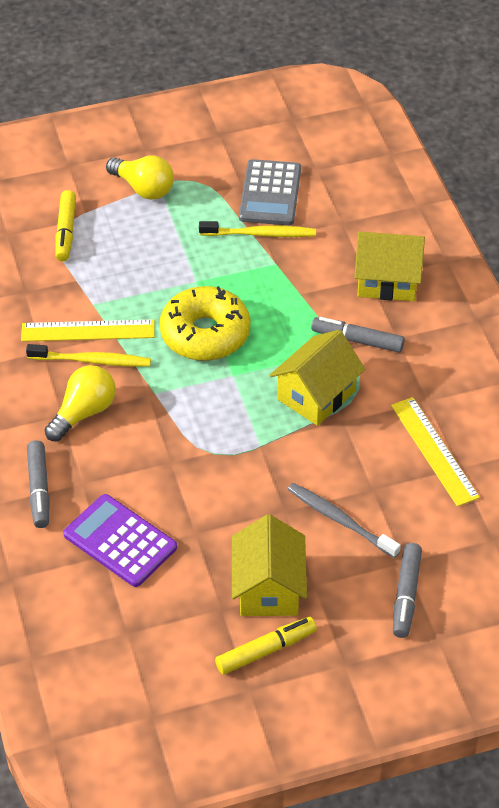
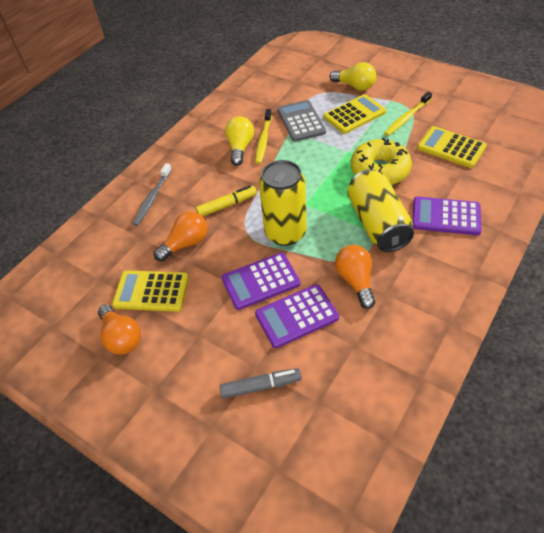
grey marker: 3 -> 1
orange light bulb: 0 -> 3
purple calculator: 1 -> 3
yellow calculator: 0 -> 3
yellow can: 0 -> 2
yellow house: 3 -> 0
yellow marker: 2 -> 1
yellow ruler: 2 -> 0

